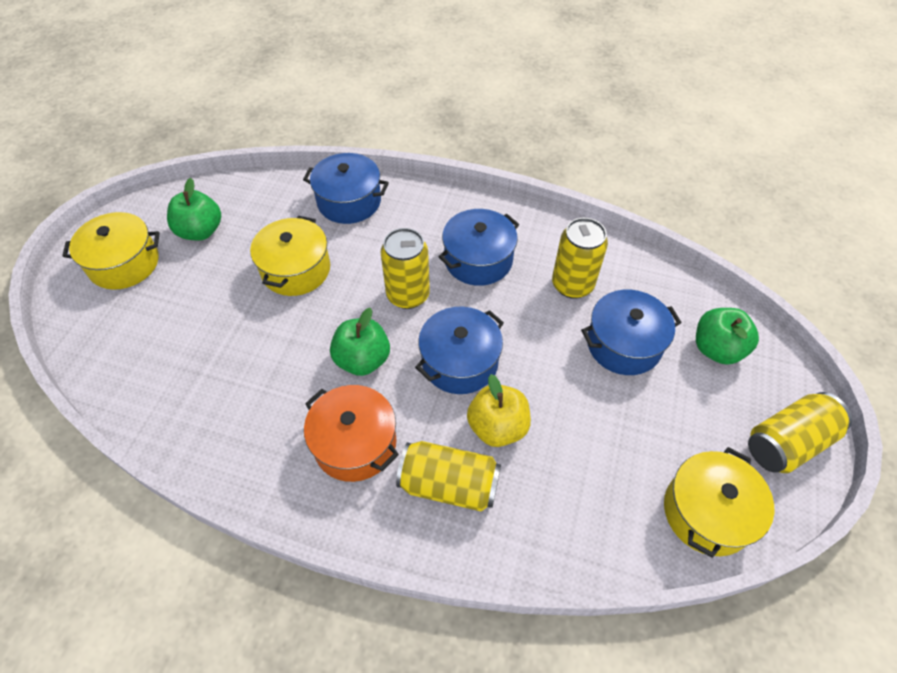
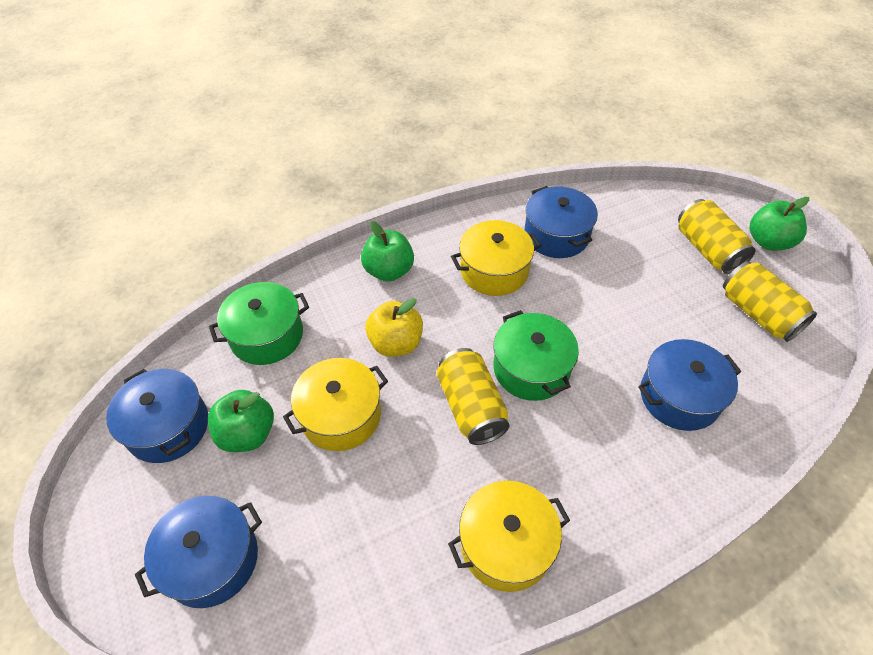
green pot: 0 -> 2
orange pot: 1 -> 0
yellow can: 4 -> 3

